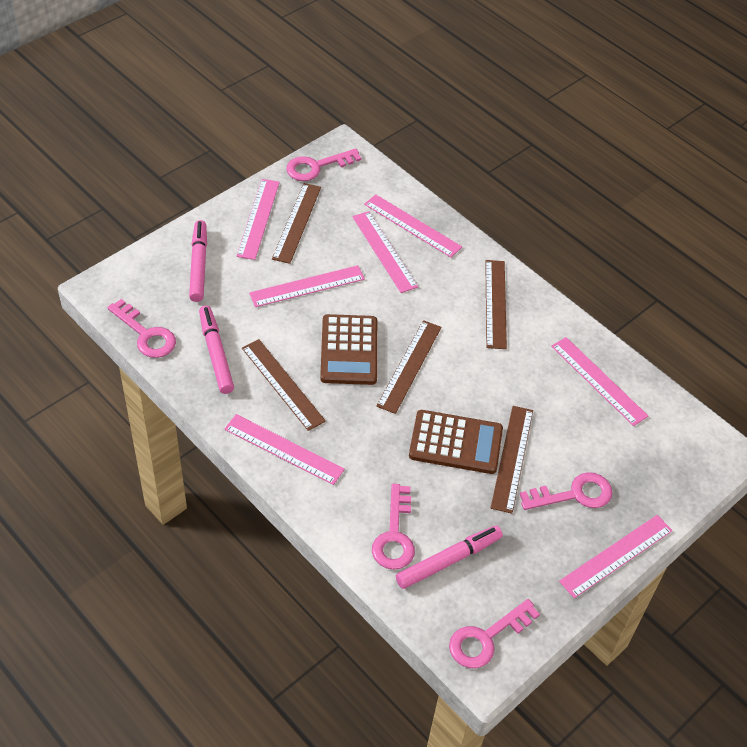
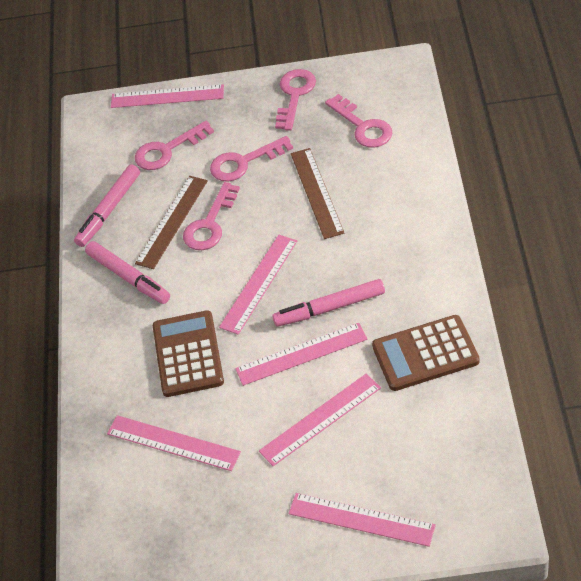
brown ruler: 5 -> 2
pink ruler: 7 -> 6

